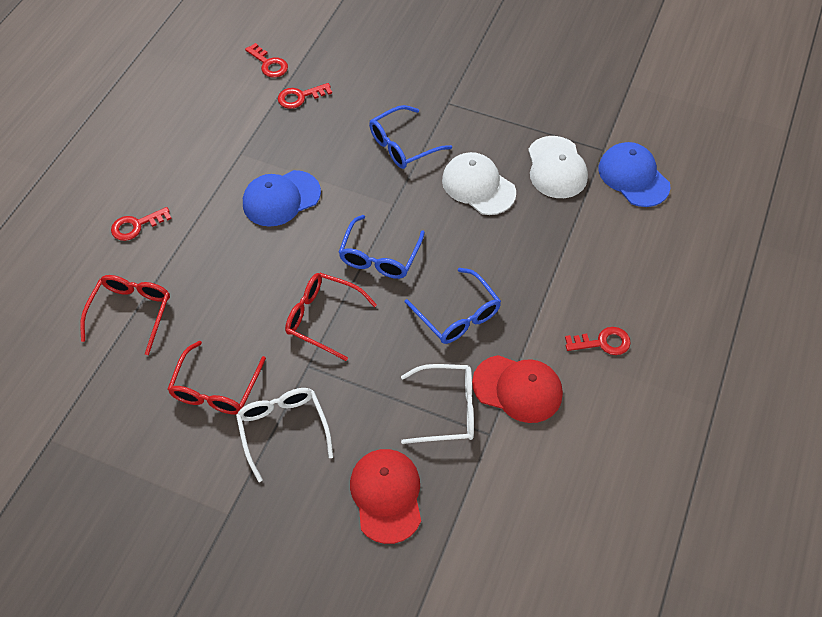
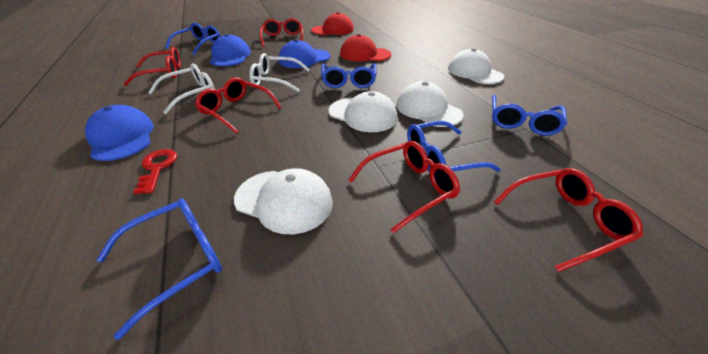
blue cap: 2 -> 3
blue glasses: 3 -> 5
red glasses: 3 -> 5
red key: 4 -> 1
white cap: 2 -> 4

